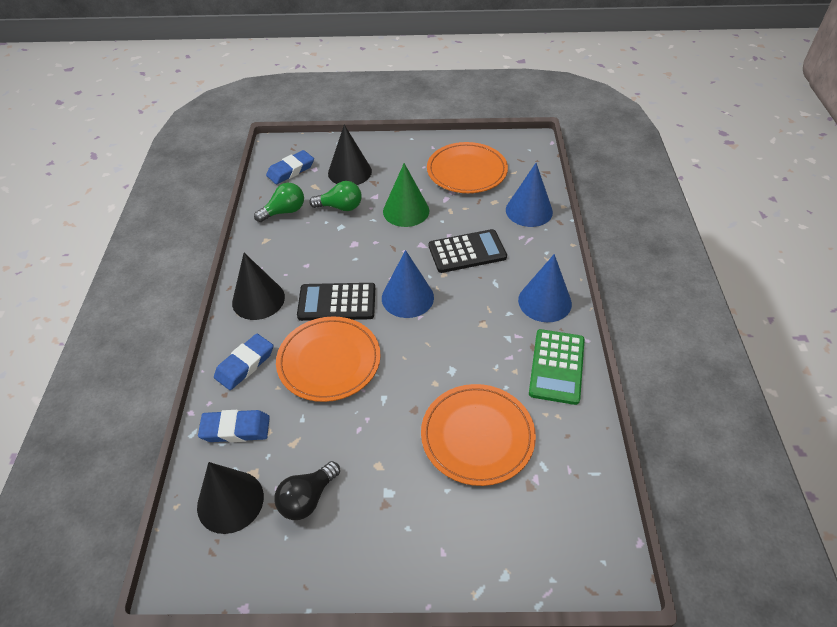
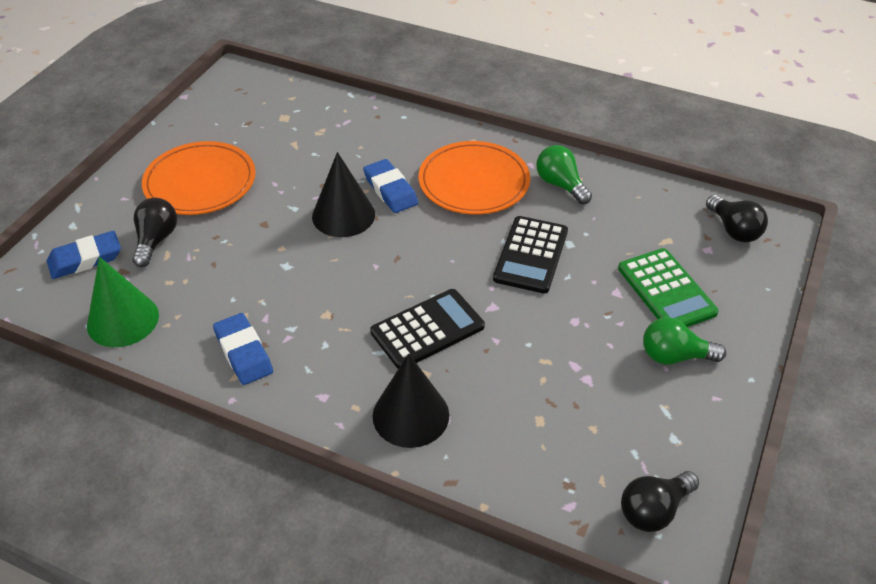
black cone: 3 -> 2
black light bulb: 1 -> 3
blue cone: 3 -> 0
orange plate: 3 -> 2

